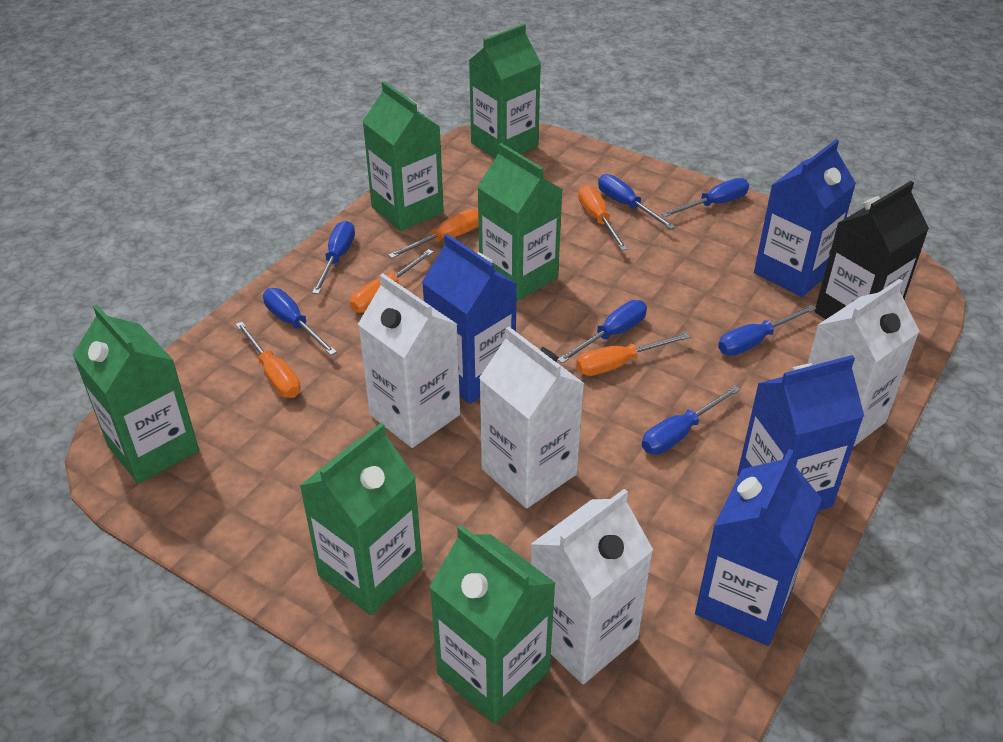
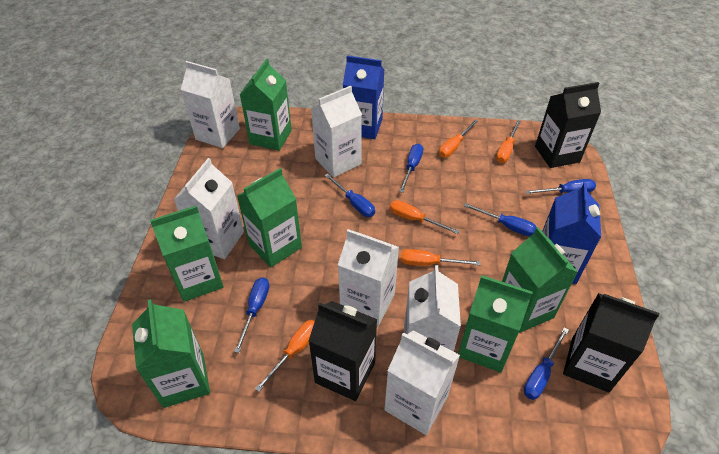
black carton: 1 -> 3
blue carton: 4 -> 2
blue screwdriver: 7 -> 6
white carton: 4 -> 6

